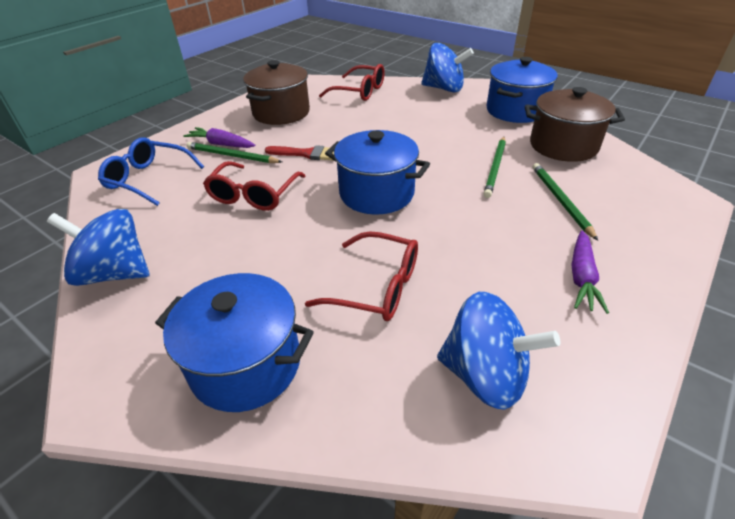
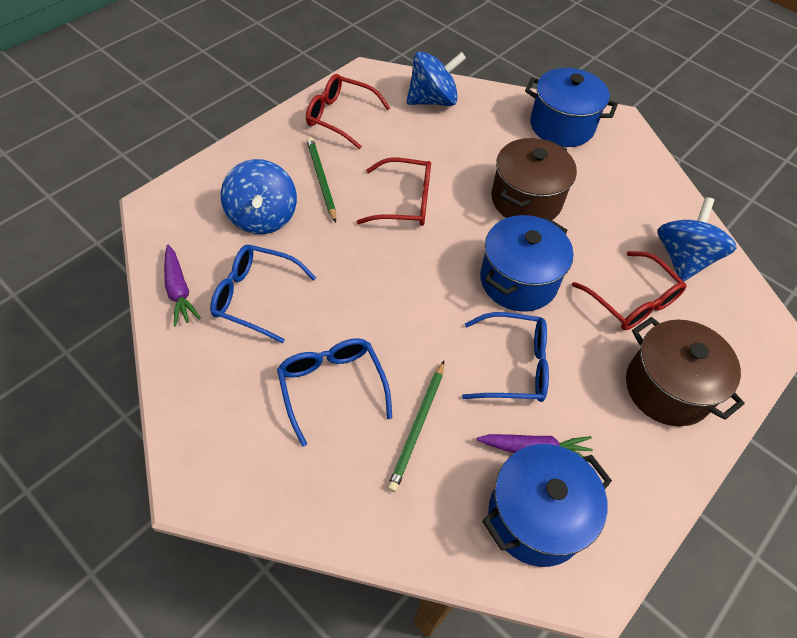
blue glasses: 1 -> 3
green pencil: 3 -> 2
red brush: 1 -> 0

